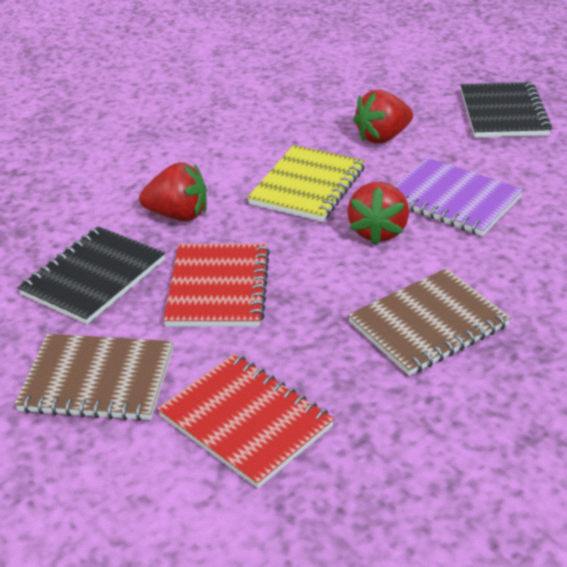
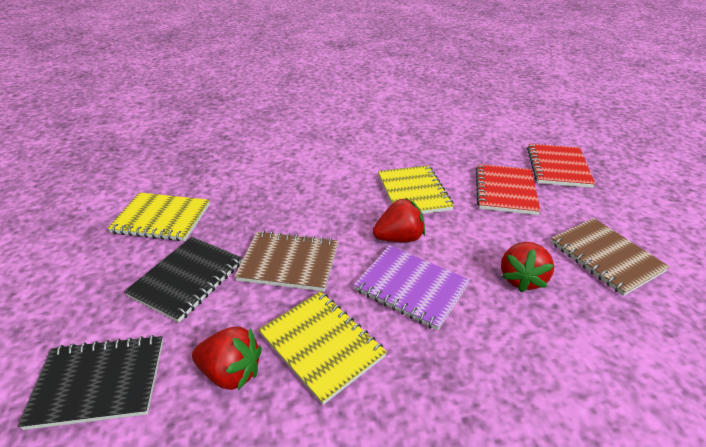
yellow notebook: 1 -> 3

